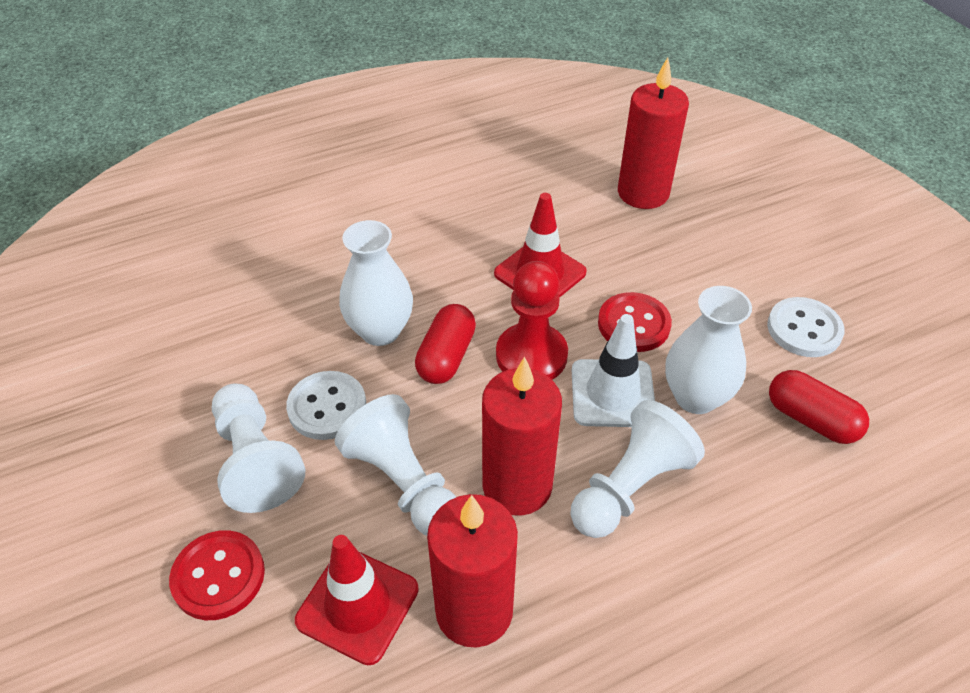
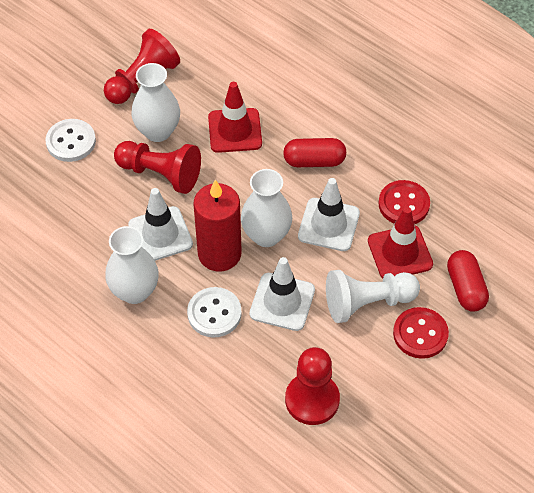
red candle: 3 -> 1
red pawn: 1 -> 3
white pawn: 3 -> 1
white traffic cone: 1 -> 3
white vase: 2 -> 3

